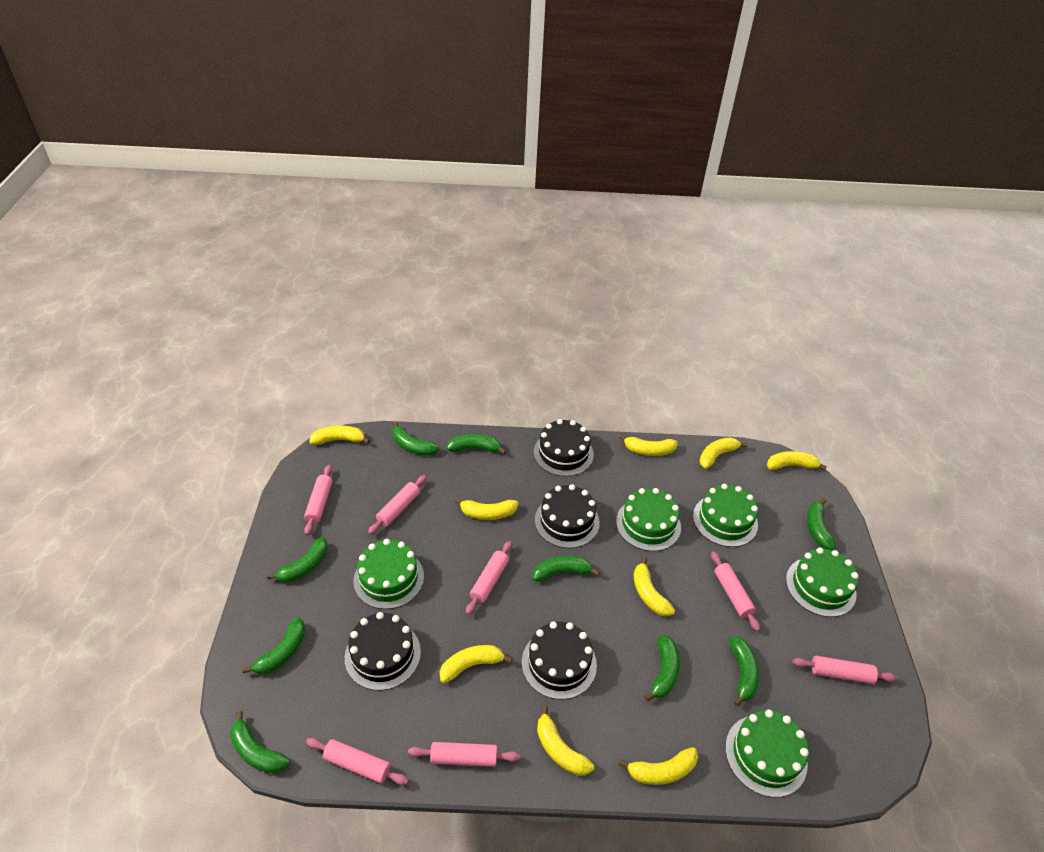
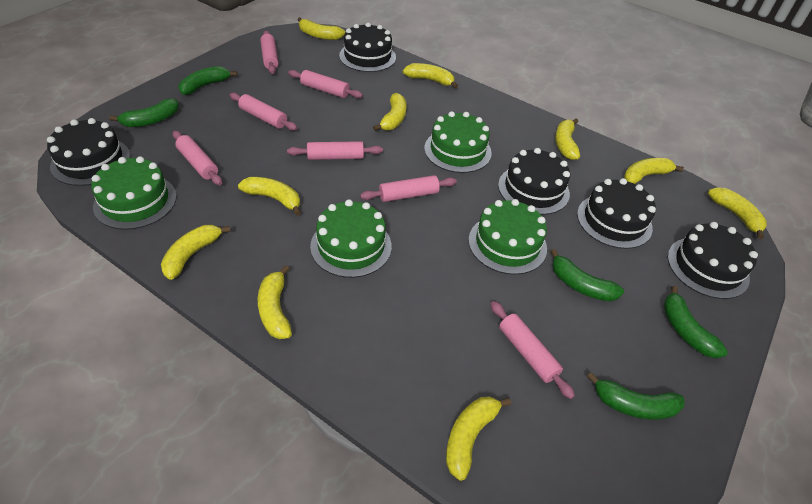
black cake: 4 -> 5
green banana: 9 -> 5
green cake: 5 -> 4
yellow banana: 9 -> 10

